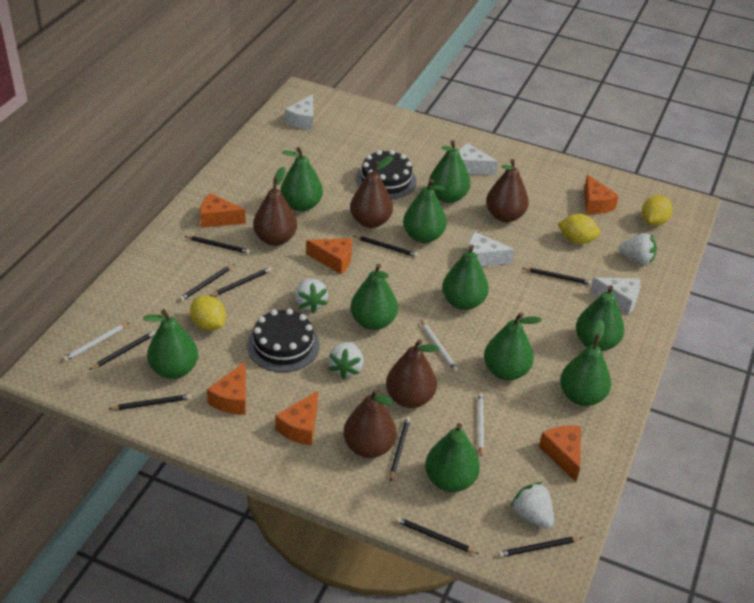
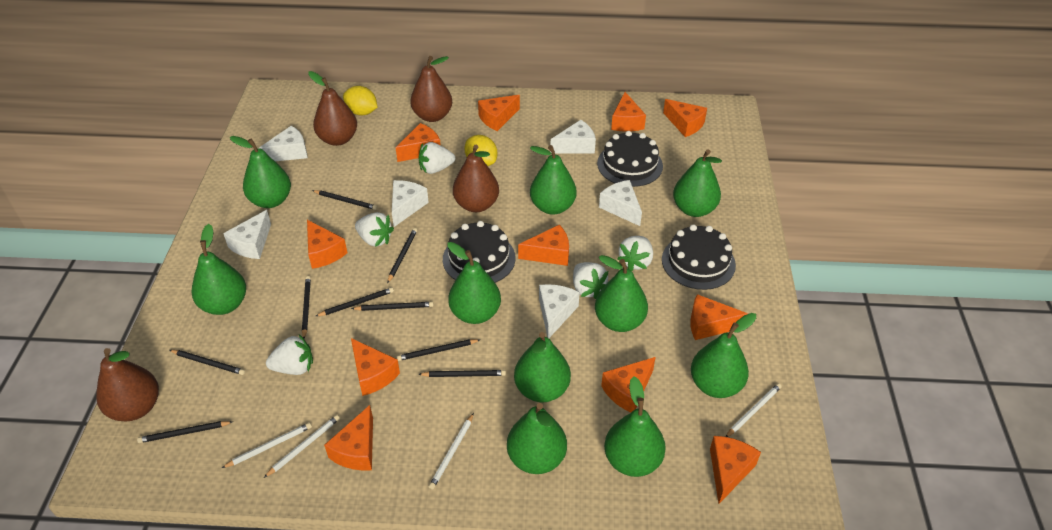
black cake: 2 -> 3
black pencil: 10 -> 9
brown pear: 5 -> 4
orange cheese: 6 -> 11
white cheese: 4 -> 6
white pencil: 3 -> 4
white strawberry: 4 -> 5
yellow lemon: 3 -> 2

